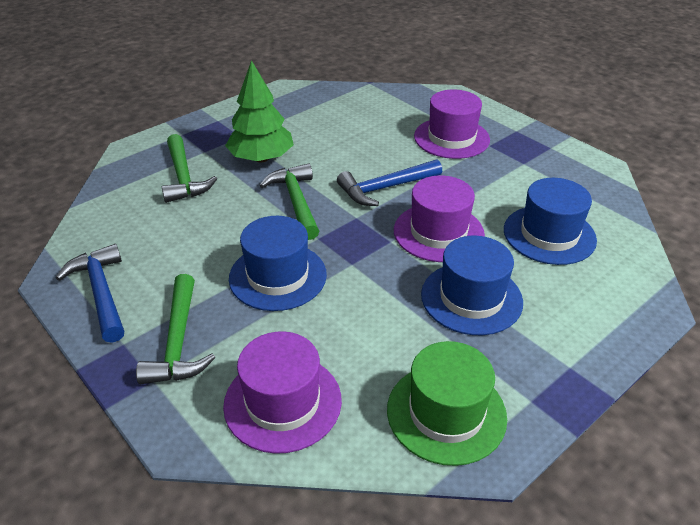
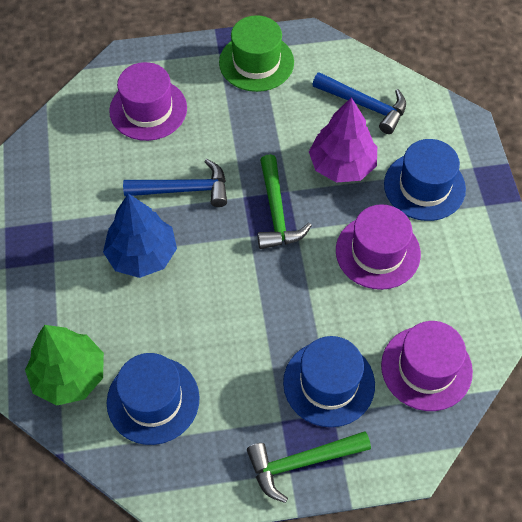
blue tree: 0 -> 1
green hammer: 3 -> 2
purple tree: 0 -> 1

